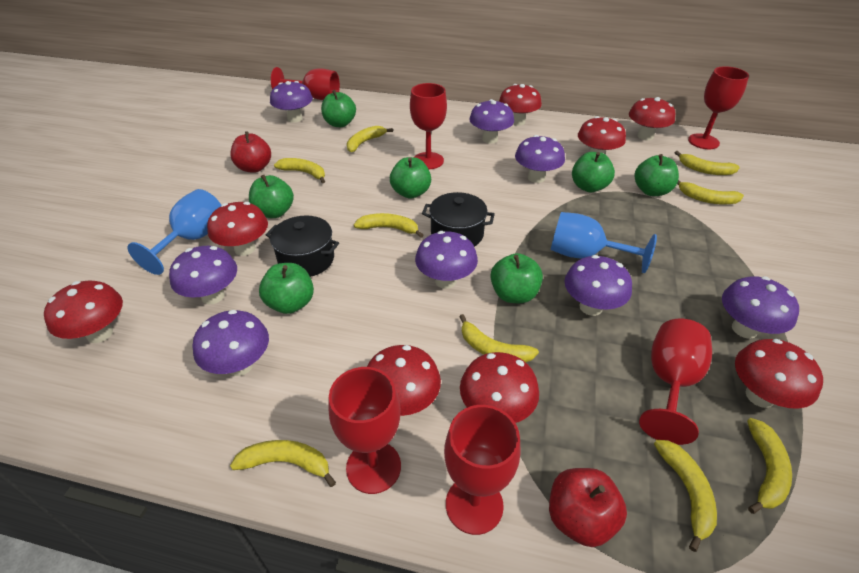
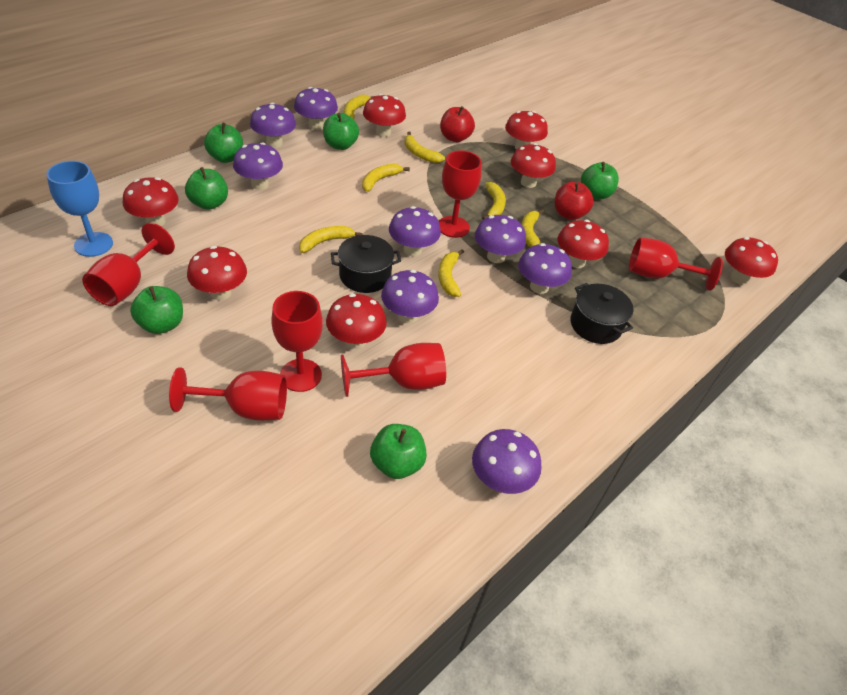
blue goblet: 2 -> 1
green apple: 7 -> 6
yellow banana: 9 -> 7

